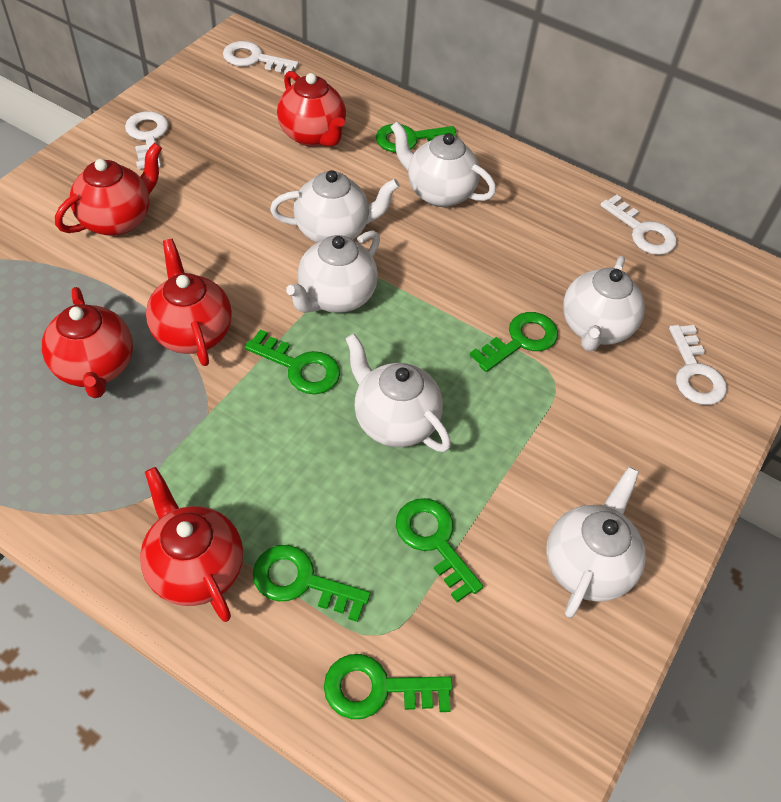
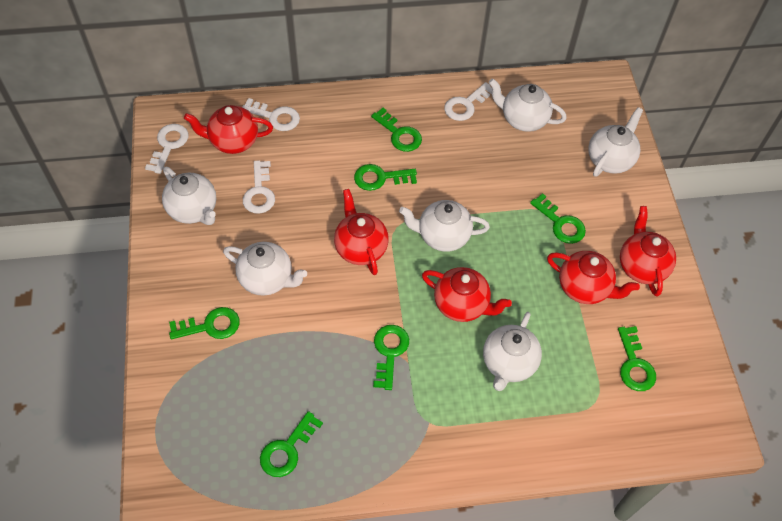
green key: 6 -> 7

